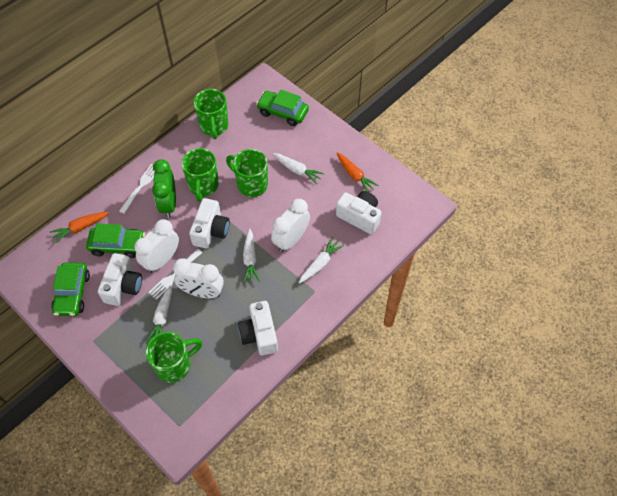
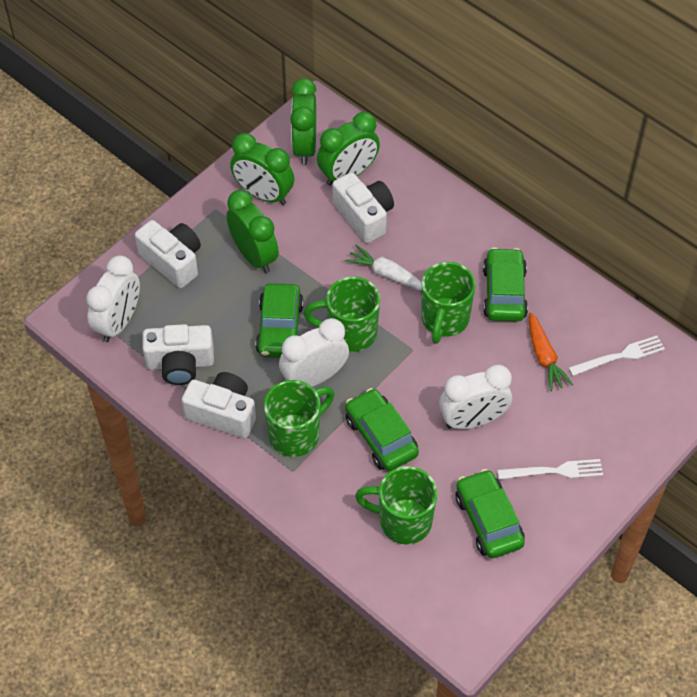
green car: 3 -> 4
green clock: 1 -> 4
orange carrot: 2 -> 1
white carrot: 4 -> 1

